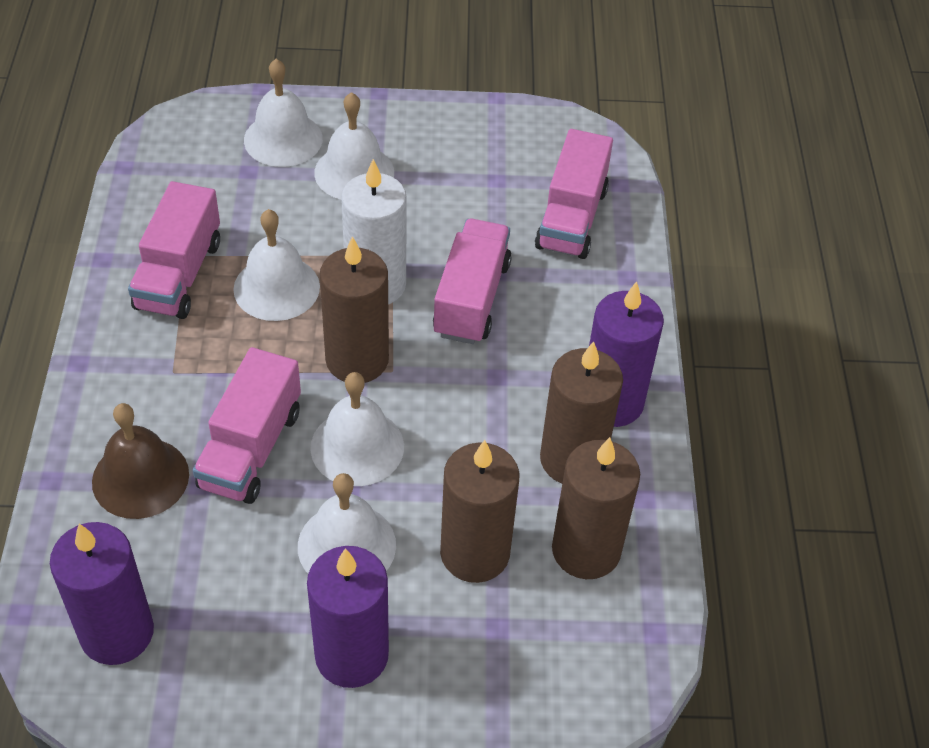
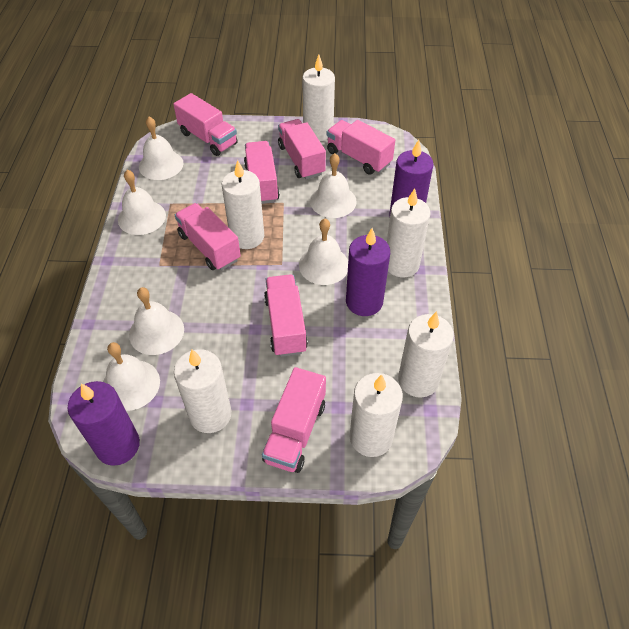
brown bell: 1 -> 0
brown candle: 4 -> 0
pink truck: 4 -> 7
white bell: 5 -> 6
white candle: 1 -> 6

